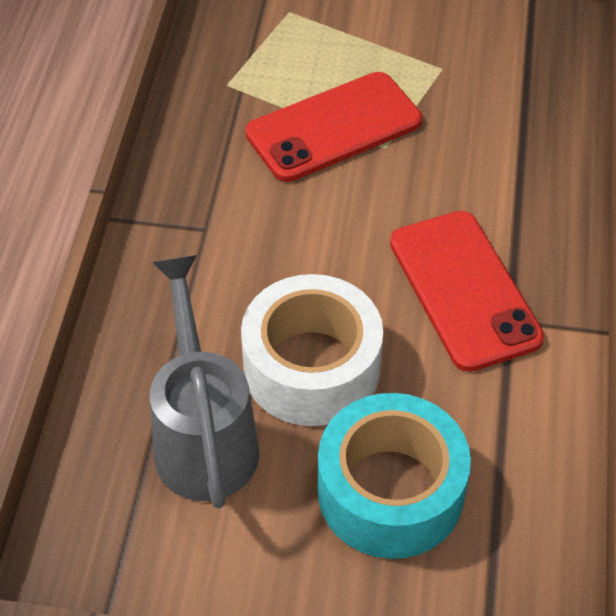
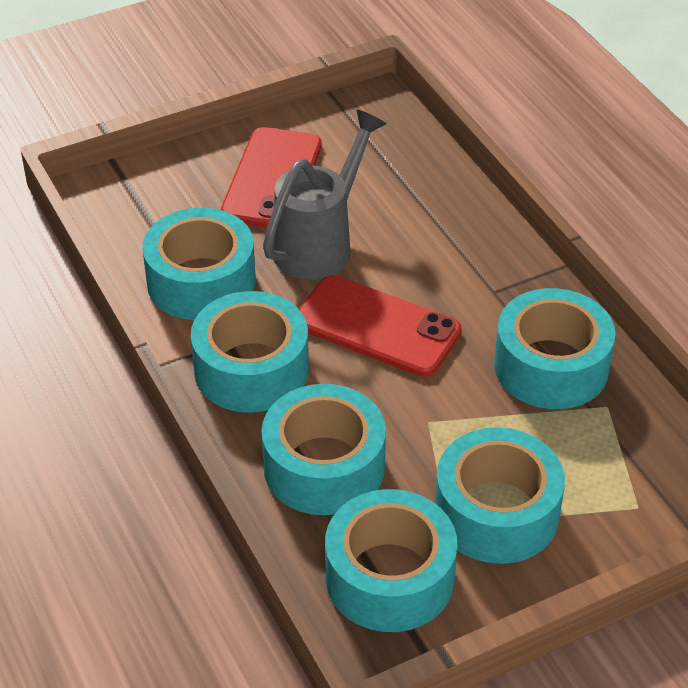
turquoise tape: 1 -> 6
white tape: 1 -> 0

